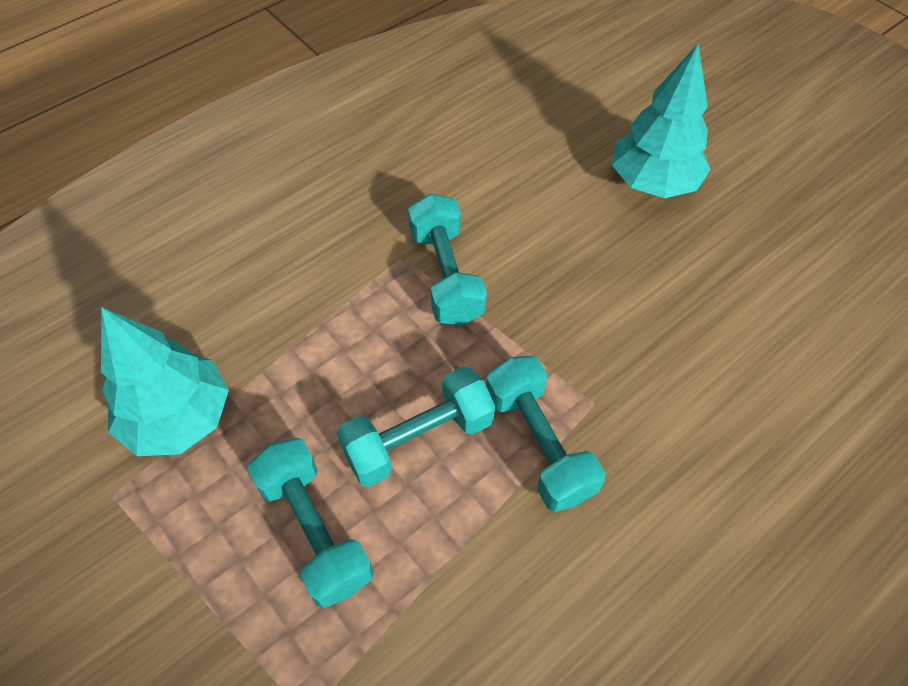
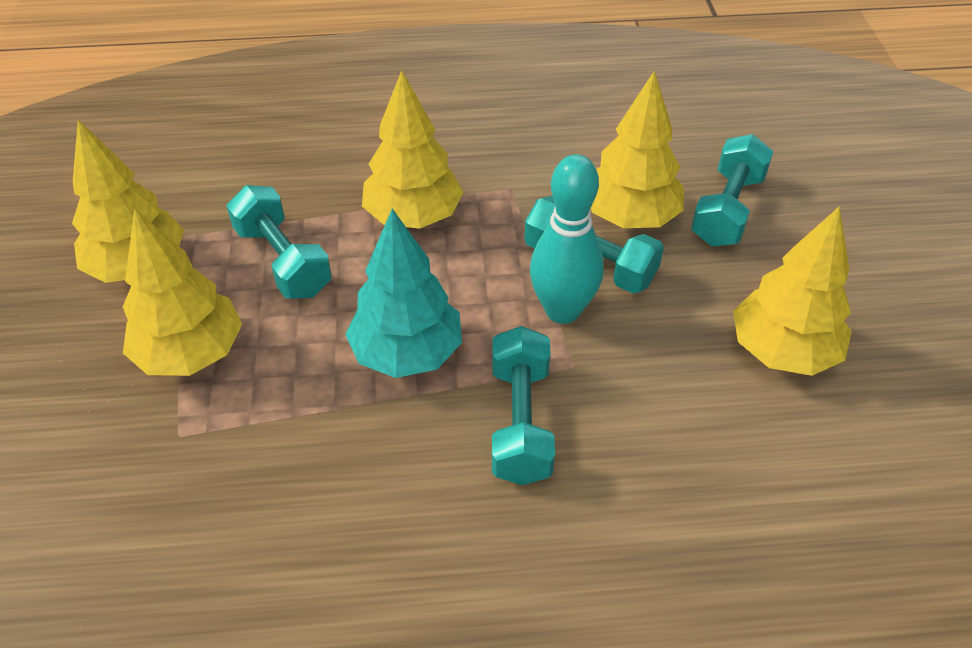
turquoise bowling pin: 0 -> 1
turquoise tree: 2 -> 1
yellow tree: 0 -> 5

